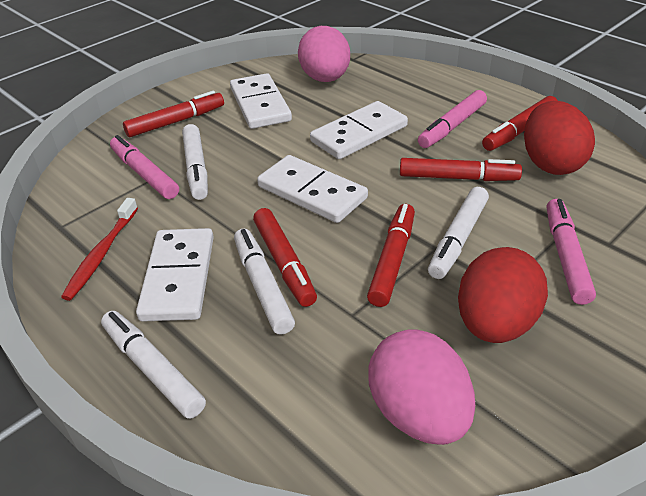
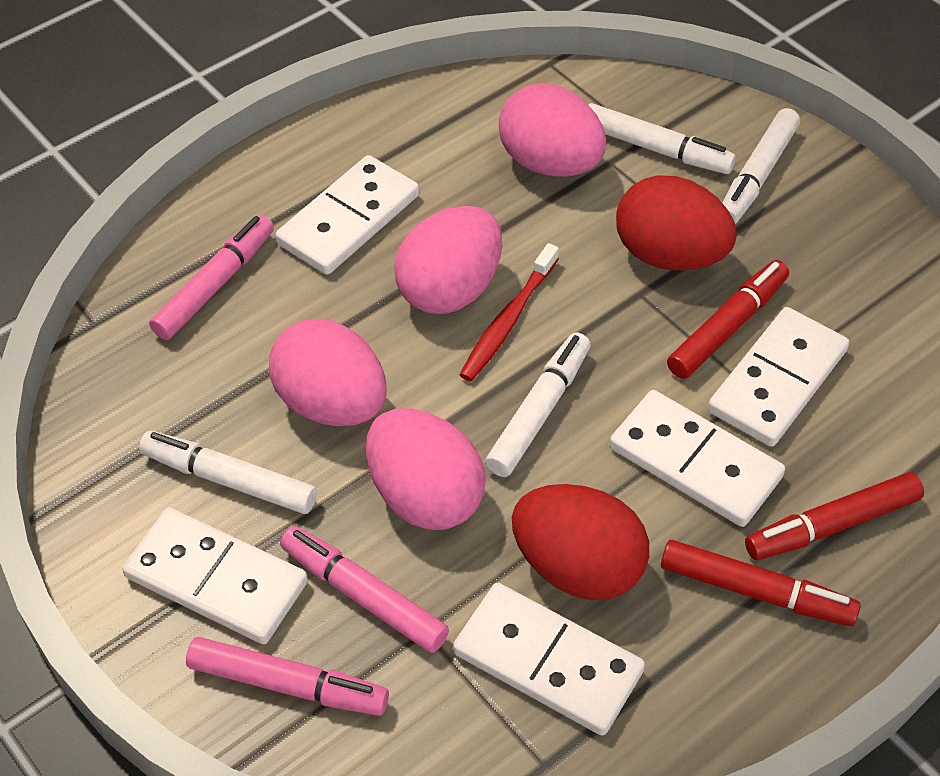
pink egg: 2 -> 4
red marker: 5 -> 3
white domino: 4 -> 5

